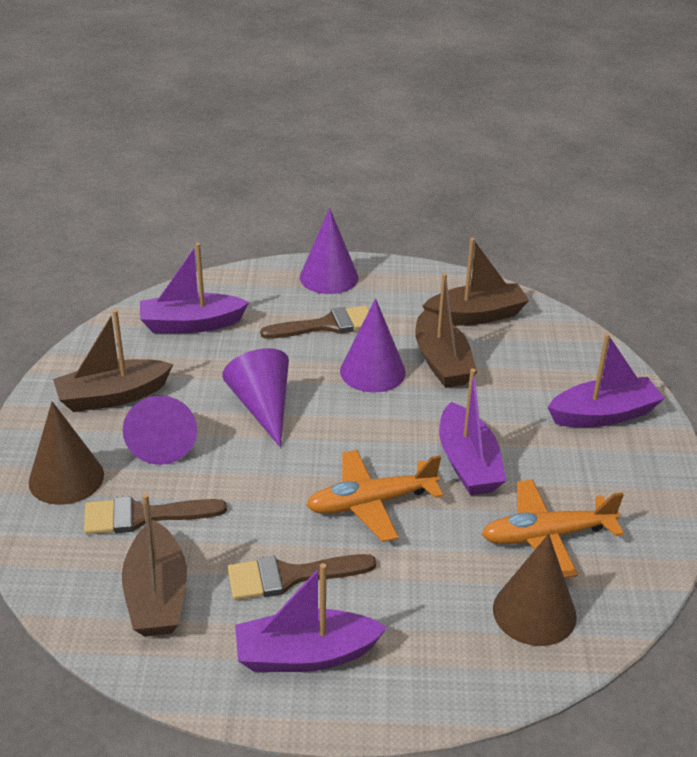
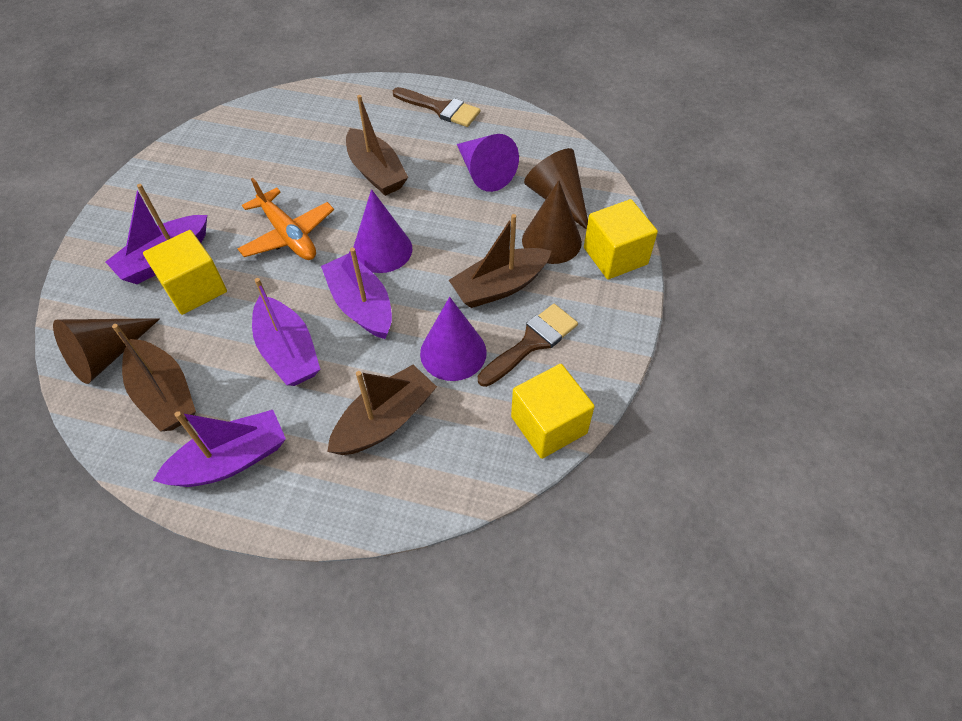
brown brush: 3 -> 2
brown cone: 2 -> 3
orange plane: 2 -> 1
purple cone: 4 -> 3
yellow cube: 0 -> 3

